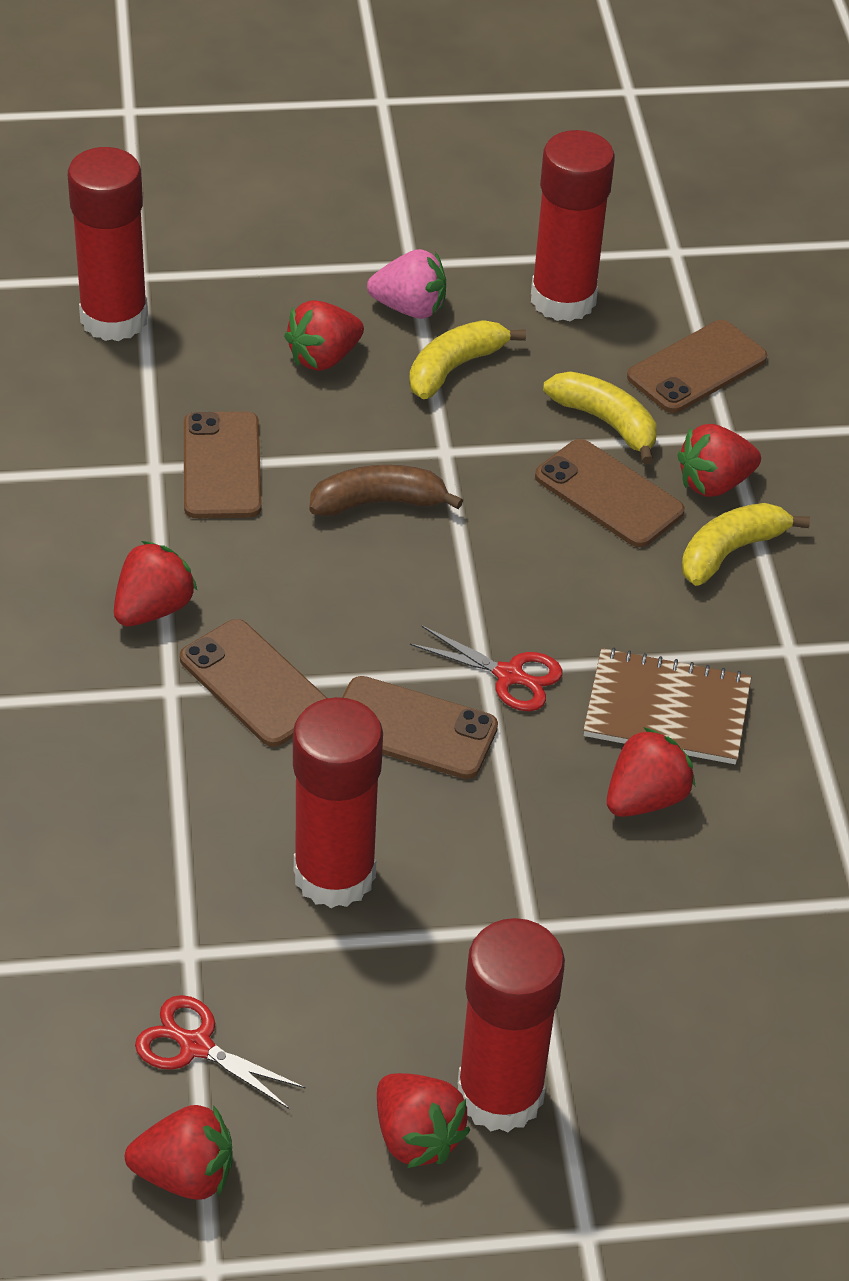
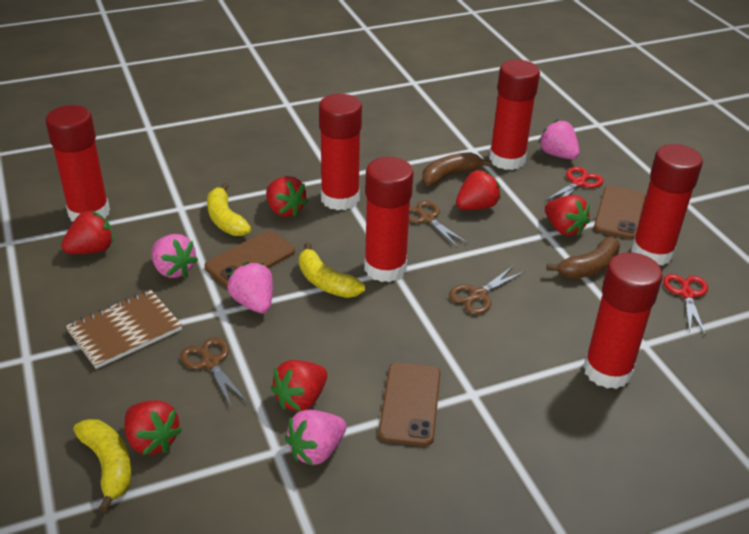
brown banana: 1 -> 2
brown phone: 5 -> 3
brown scissors: 0 -> 3
pink strawberry: 1 -> 4
red glue stick: 4 -> 6

